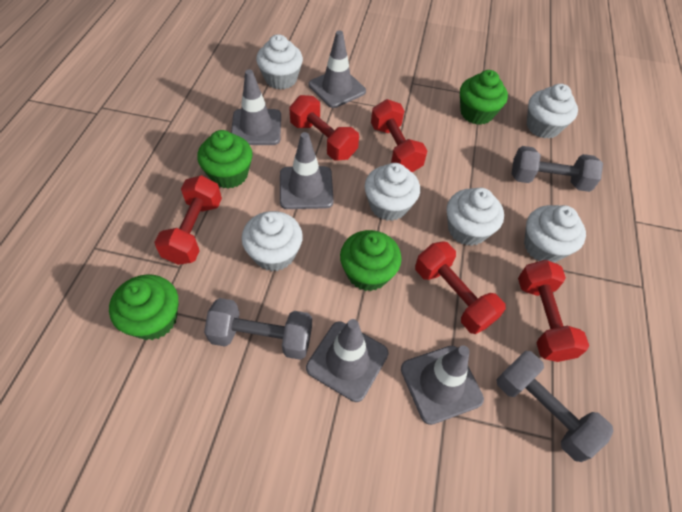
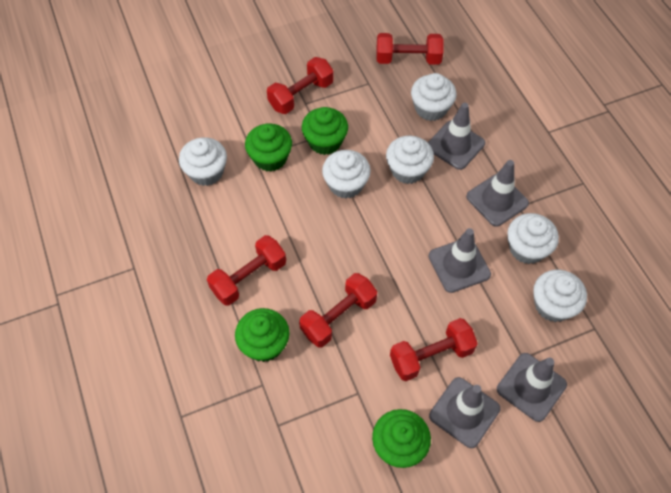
grey dumbbell: 3 -> 0

